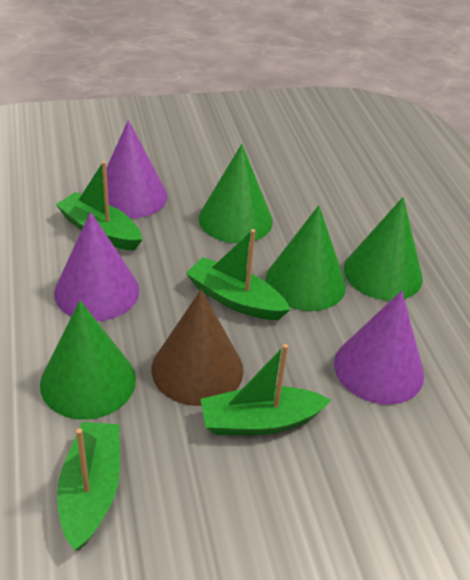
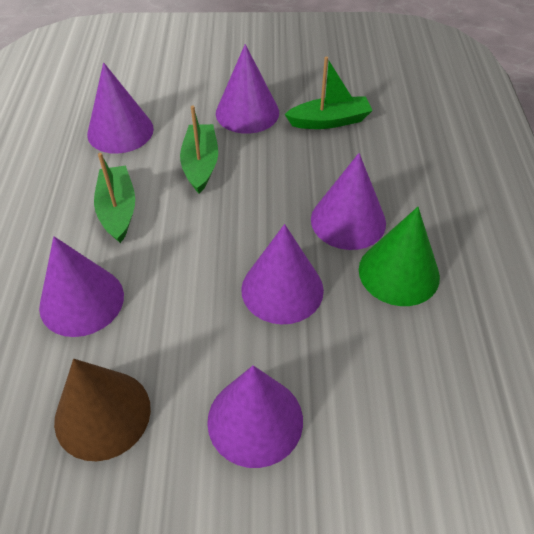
green boat: 4 -> 3
green cone: 4 -> 1
purple cone: 3 -> 6

